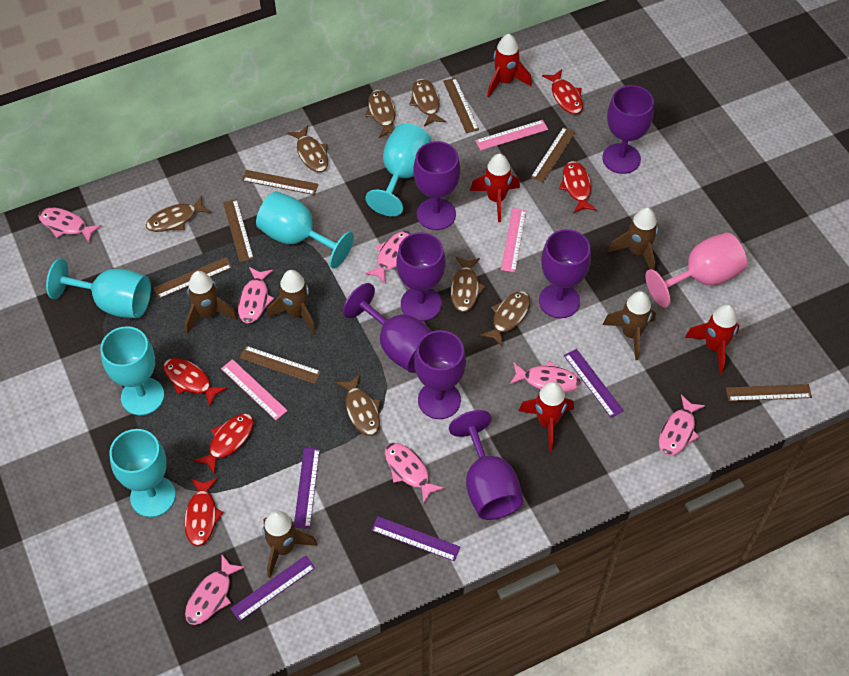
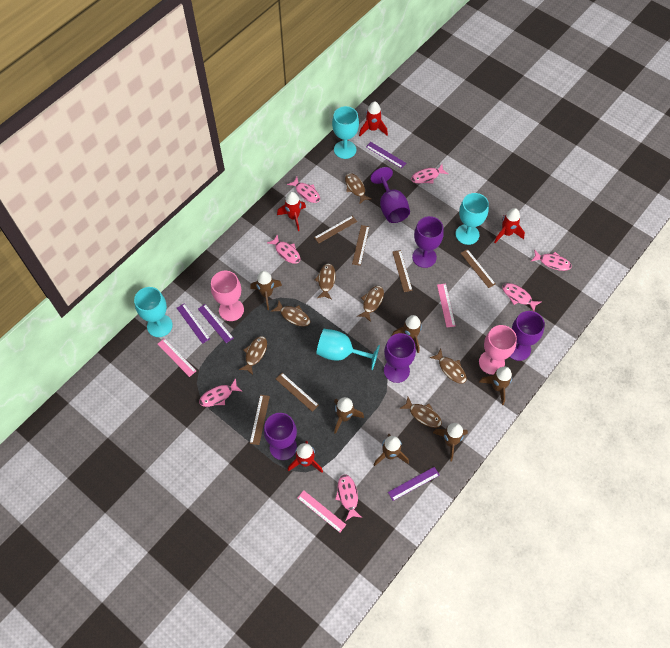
brown rocket: 5 -> 6
brown ruler: 7 -> 6
pink goblet: 1 -> 2
purple goblet: 7 -> 5
red fish: 5 -> 0
turquoise goblet: 5 -> 4

